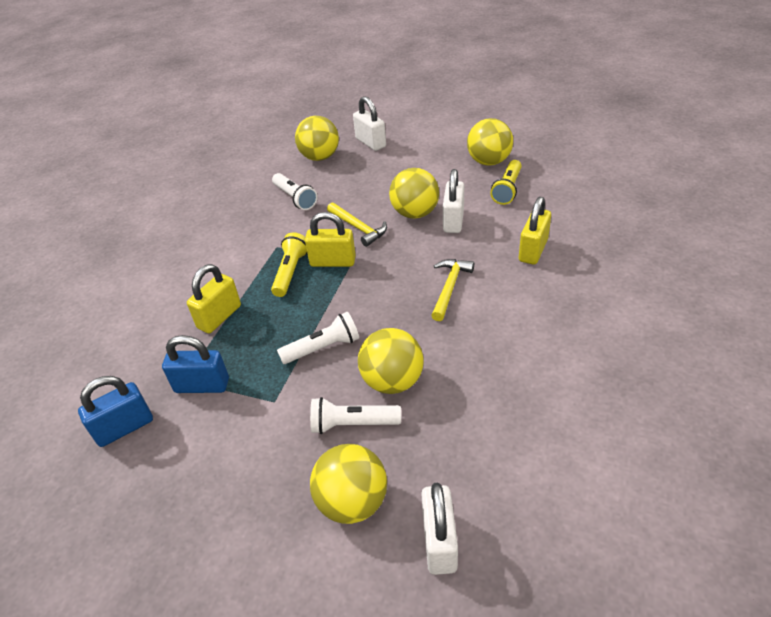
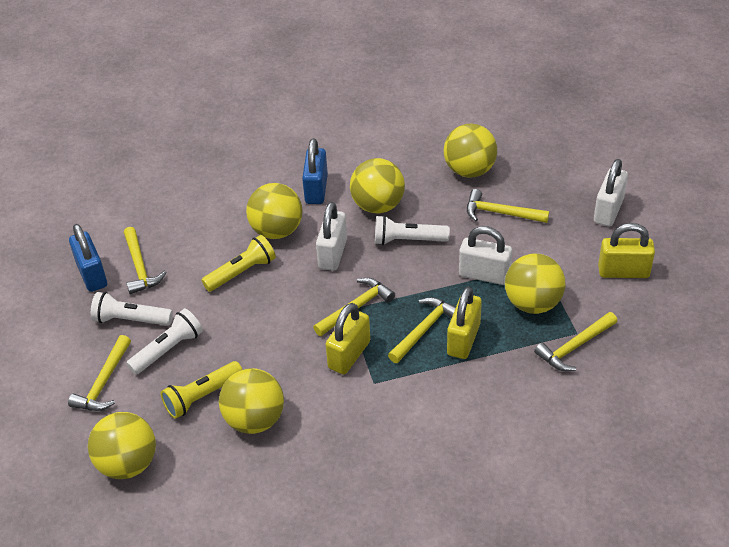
yellow ball: 5 -> 6
yellow hammer: 2 -> 6

